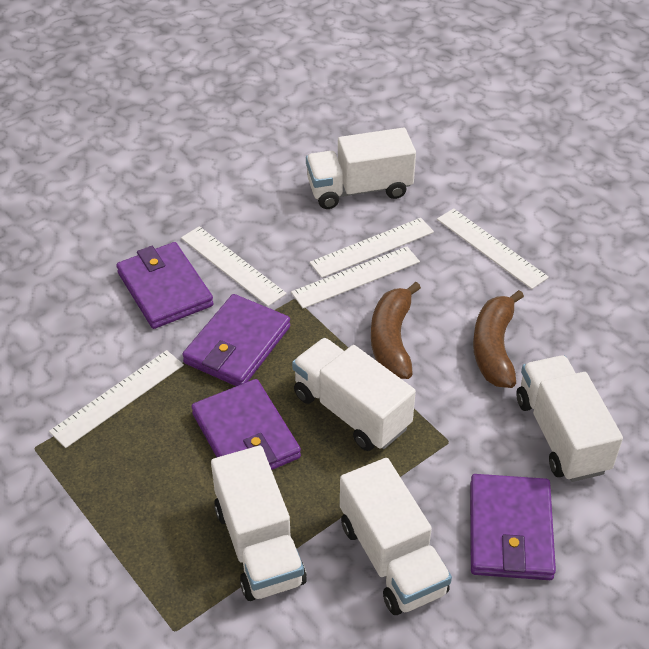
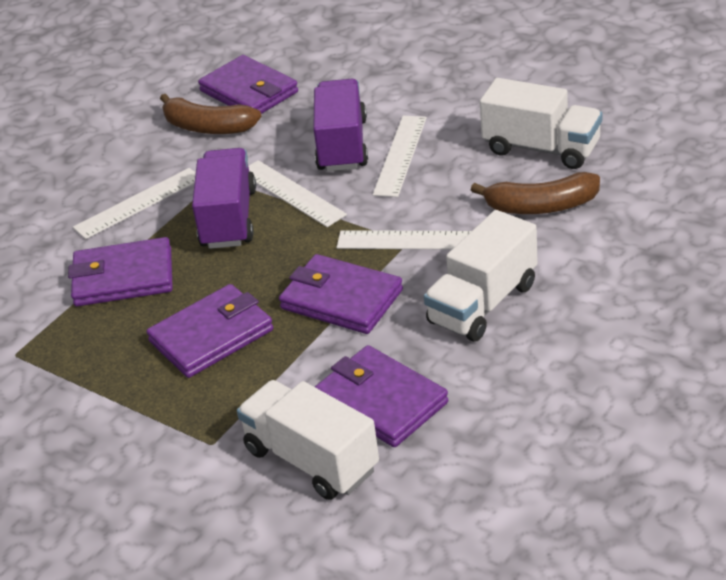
purple truck: 0 -> 2
purple wallet: 4 -> 5
white ruler: 5 -> 4
white truck: 5 -> 3

